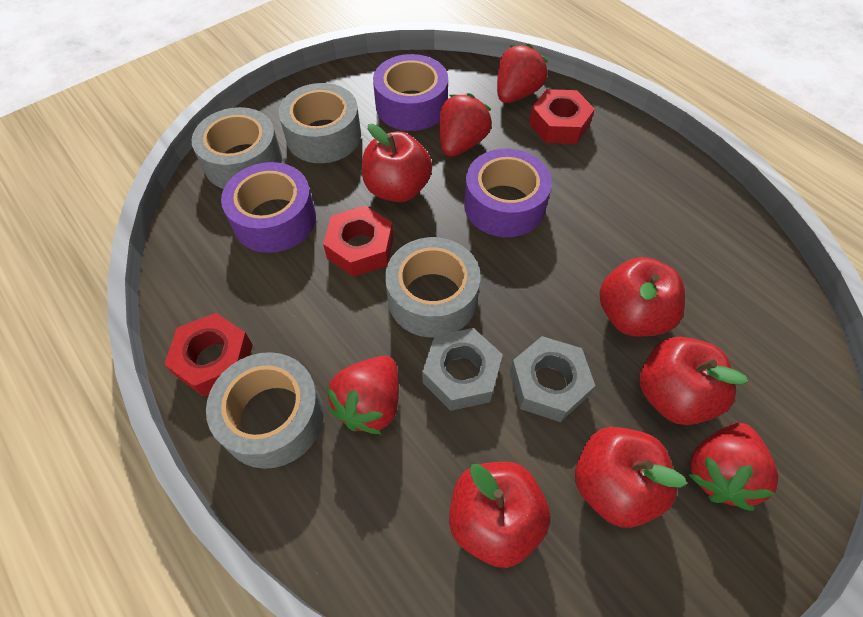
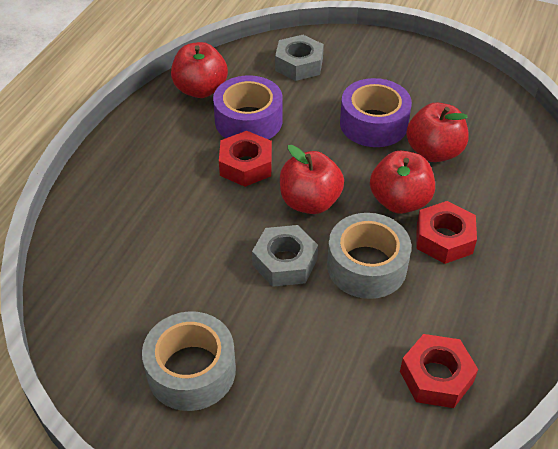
grey tape: 4 -> 2
purple tape: 3 -> 2
red apple: 5 -> 4
red strawberry: 4 -> 0

